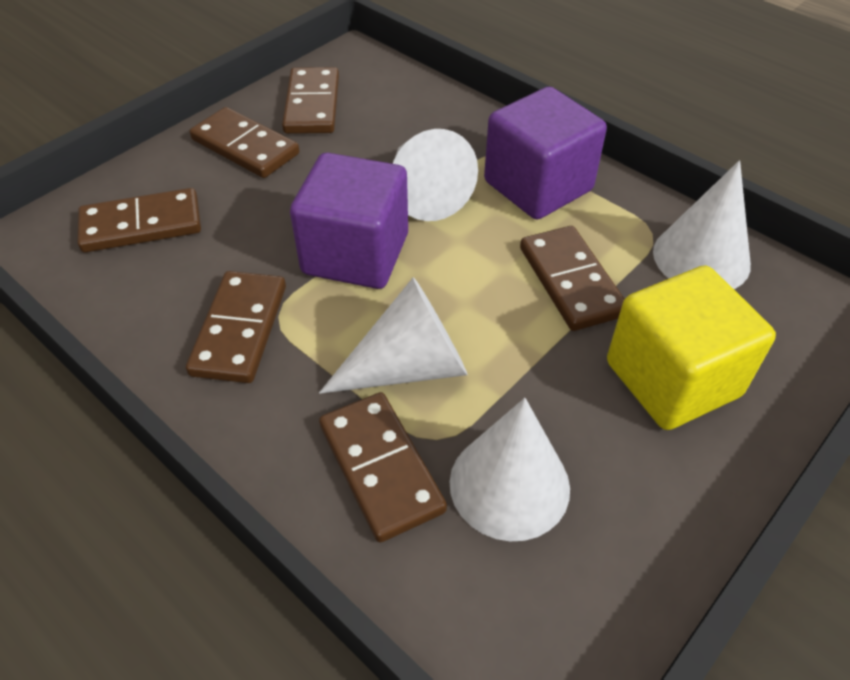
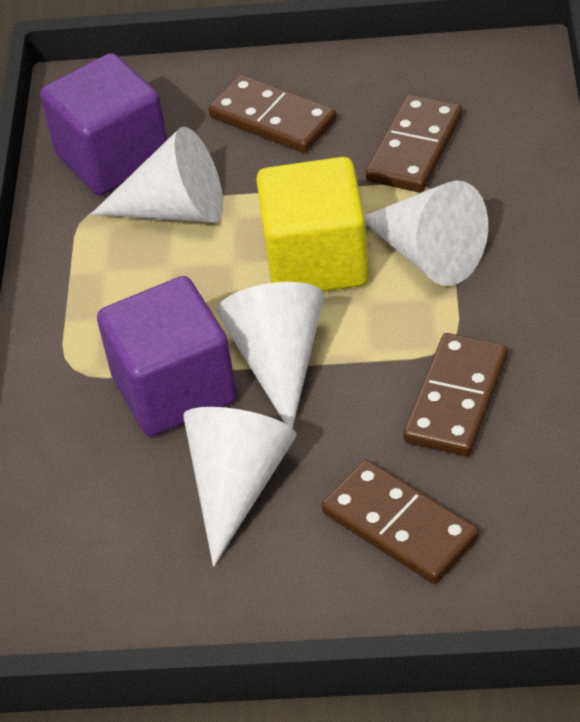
brown domino: 6 -> 4

